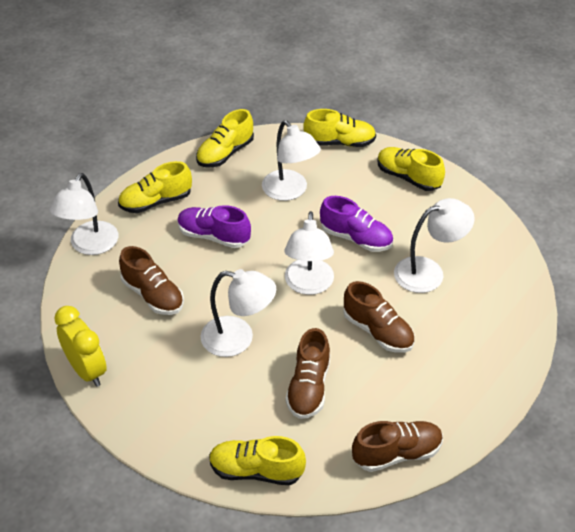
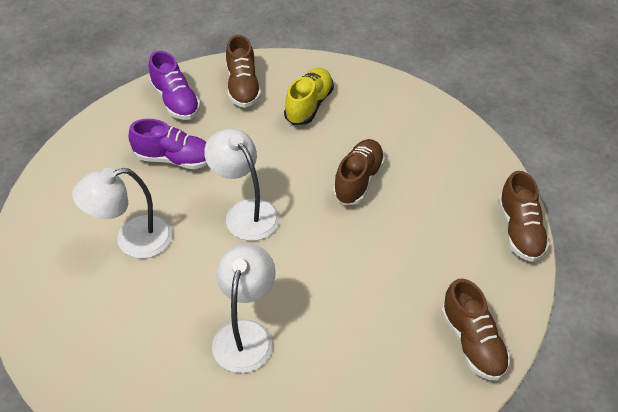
white lamp: 5 -> 3
yellow clock: 1 -> 0
yellow shoe: 5 -> 1

